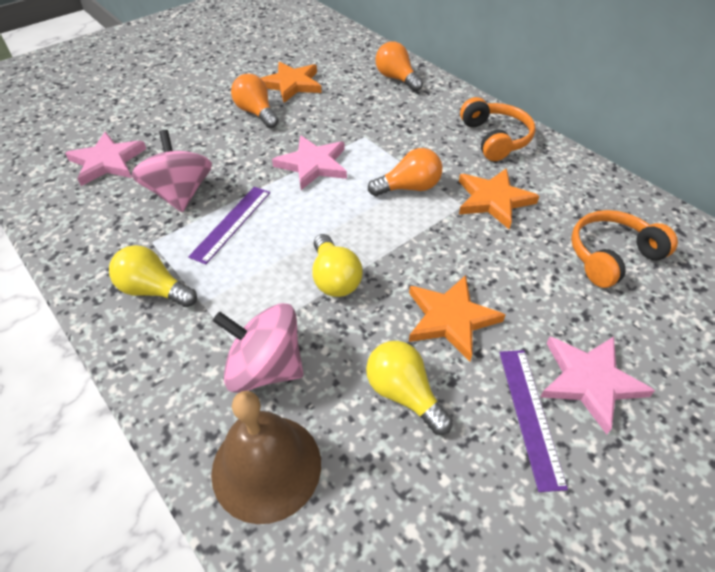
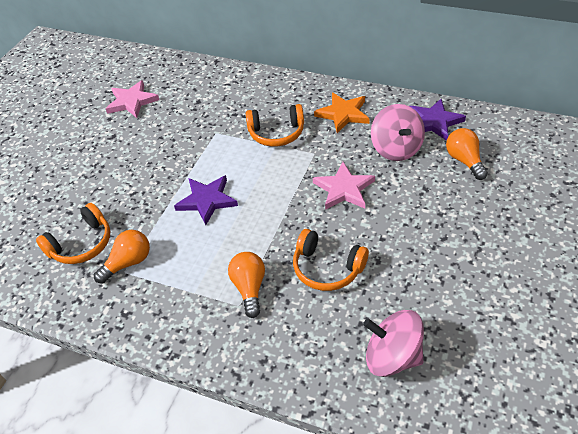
brown bell: 1 -> 0
orange headphones: 2 -> 3
orange star: 3 -> 1
pink star: 3 -> 2
purple ruler: 2 -> 0
purple star: 0 -> 2
yellow light bulb: 3 -> 0

